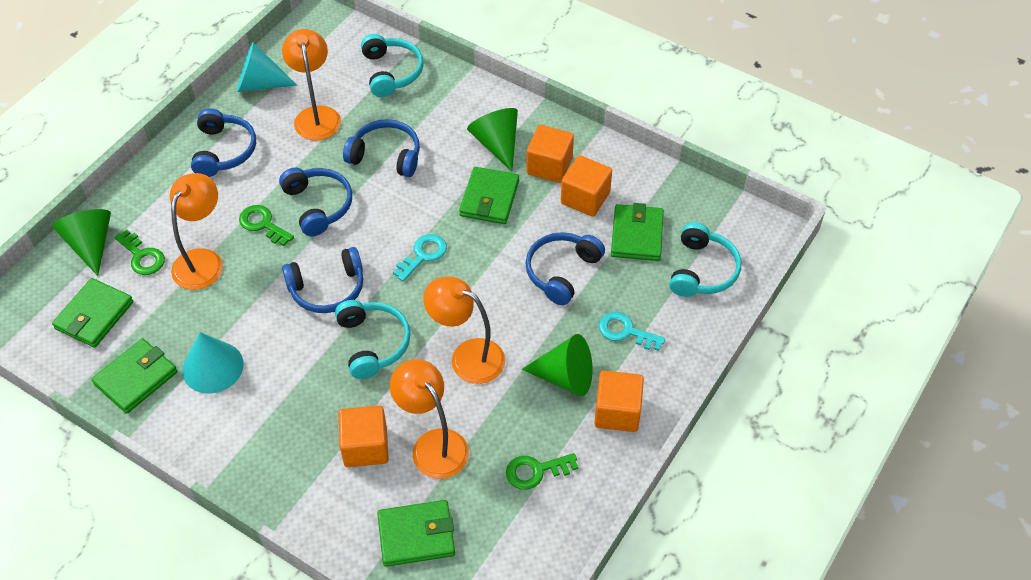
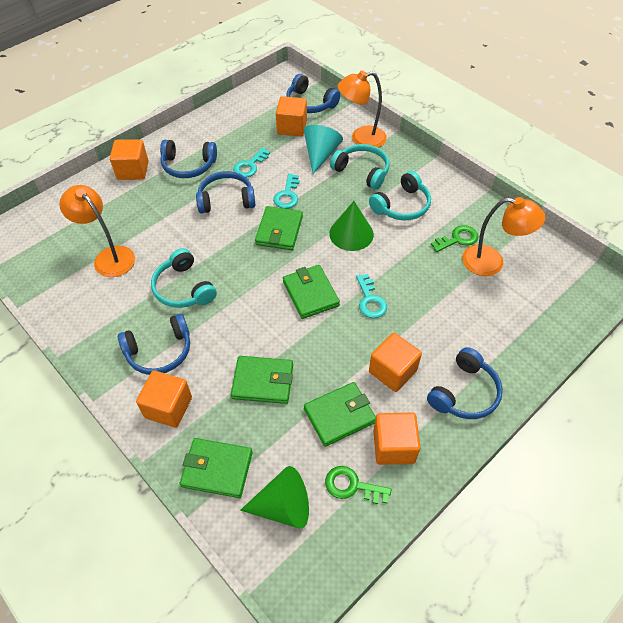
green cone: 3 -> 2
green key: 3 -> 2
orange cube: 4 -> 5
orange lamp: 4 -> 3
turquoise cone: 2 -> 1
turquoise key: 2 -> 3

